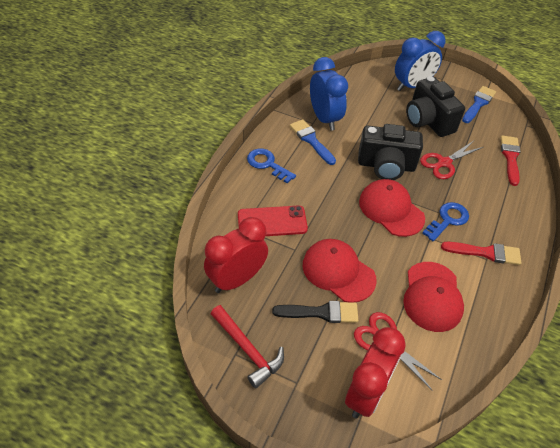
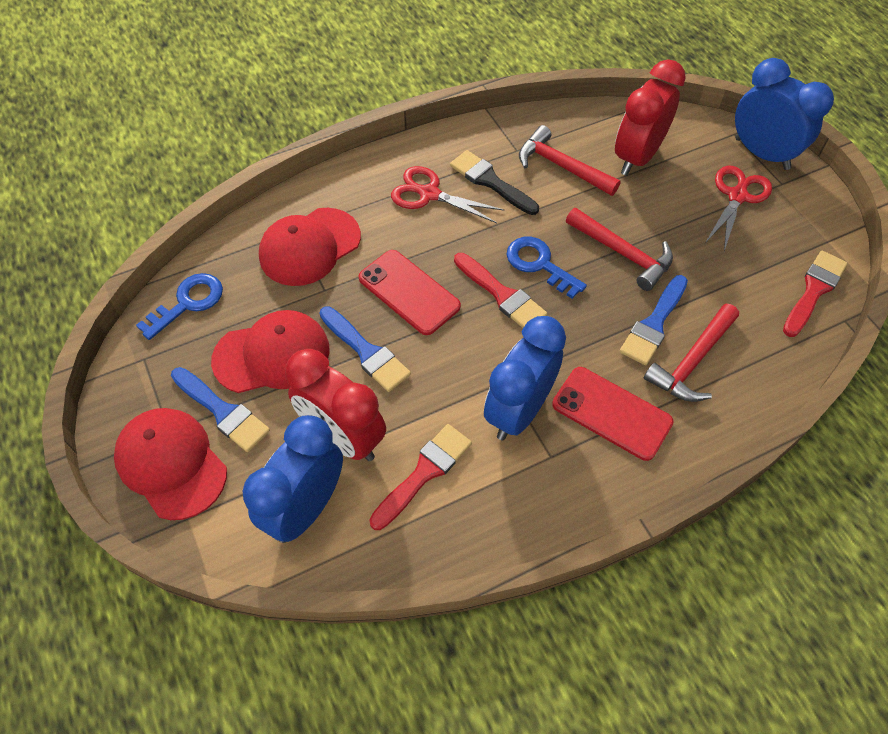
black camera: 2 -> 0
blue brush: 2 -> 3
blue clock: 2 -> 3
red brush: 2 -> 3
red hammer: 1 -> 3
red phone: 1 -> 2

